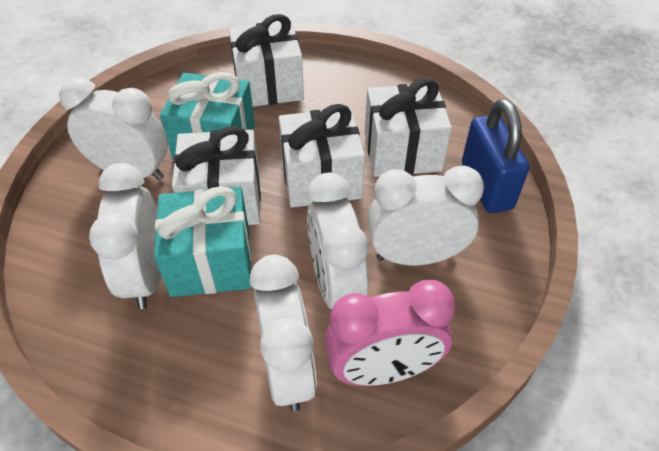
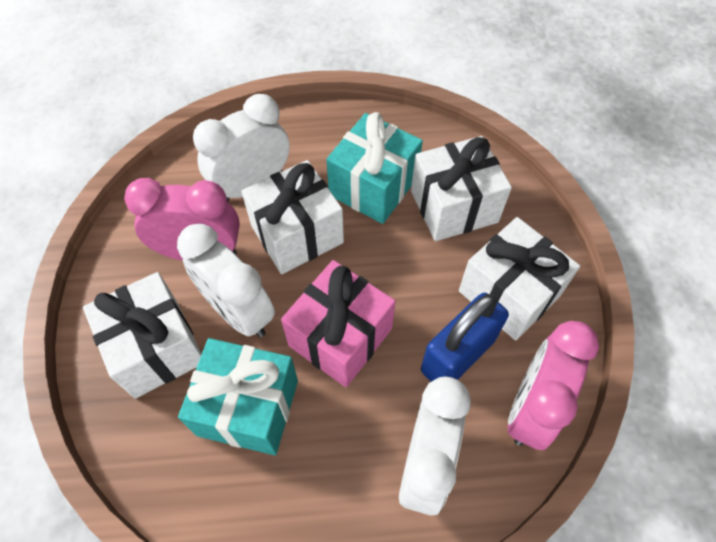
pink clock: 1 -> 2
pink gift: 0 -> 1
white clock: 5 -> 3

